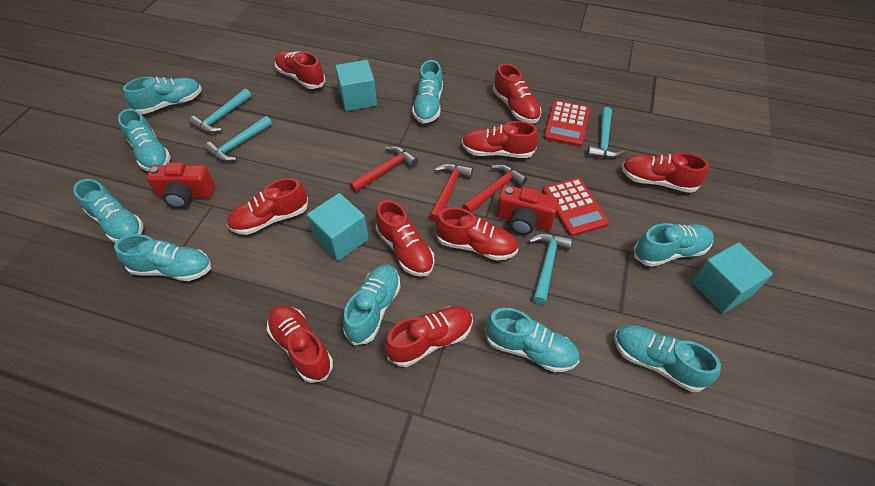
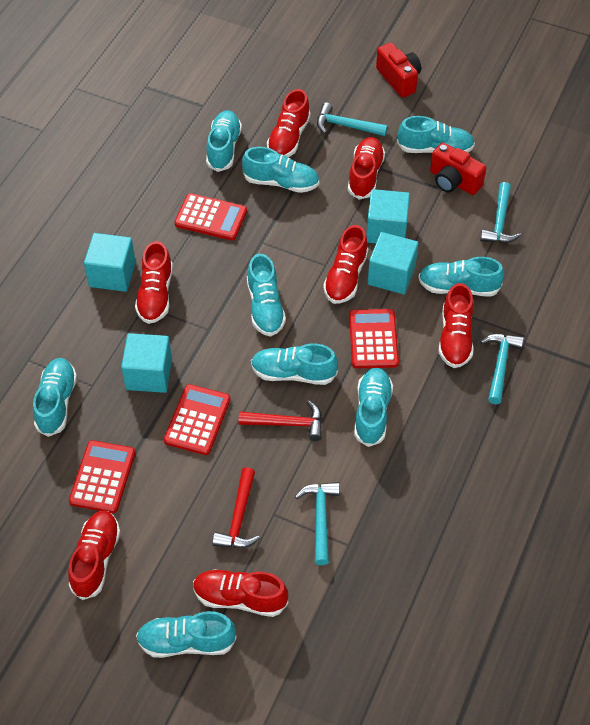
red calculator: 2 -> 4
red hammer: 3 -> 2
red shoe: 9 -> 7
turquoise cube: 3 -> 4

